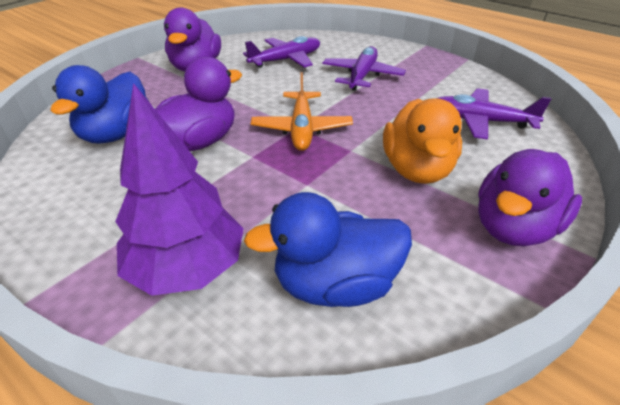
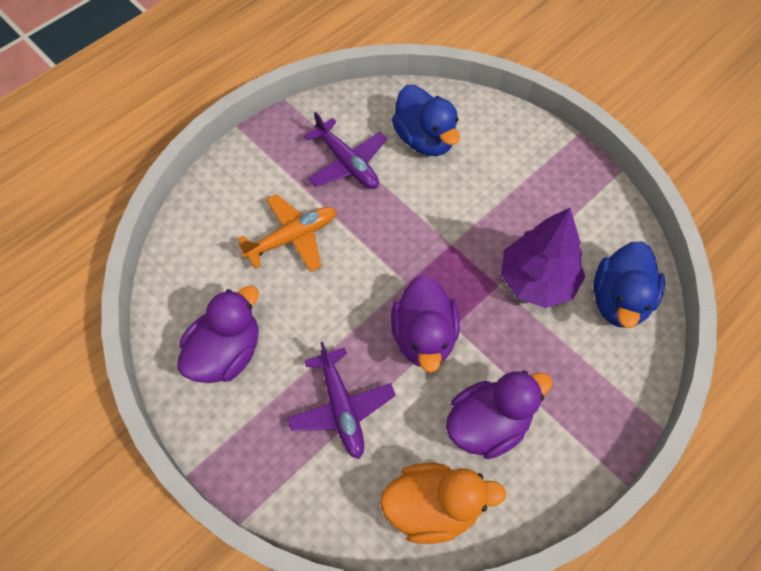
purple plane: 3 -> 2

